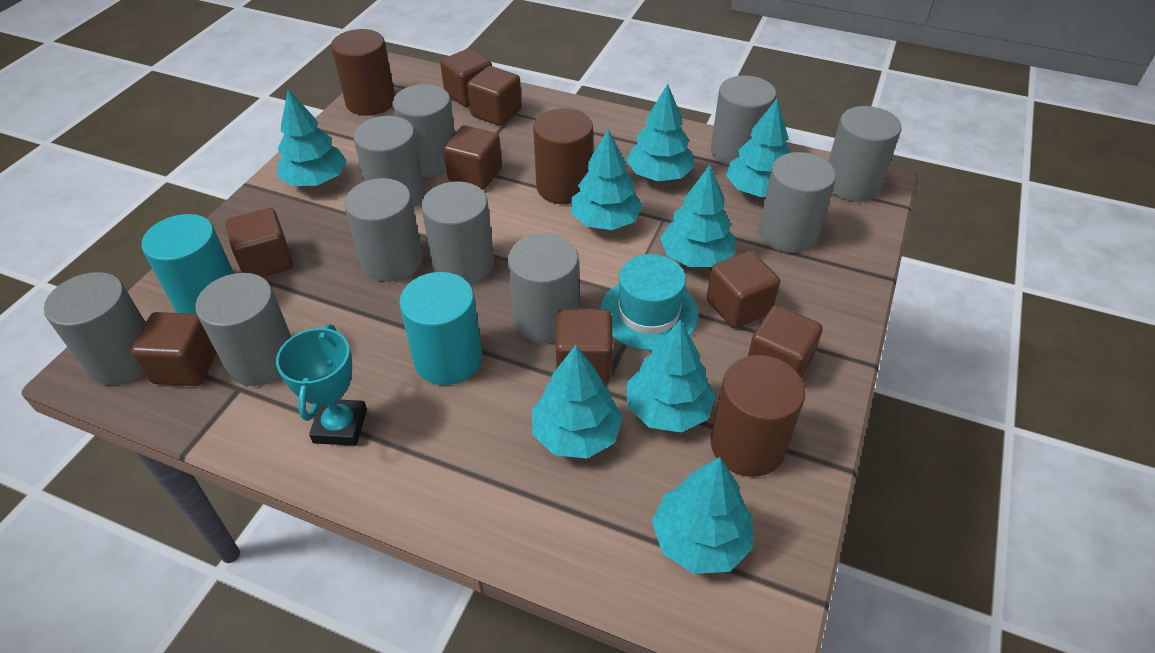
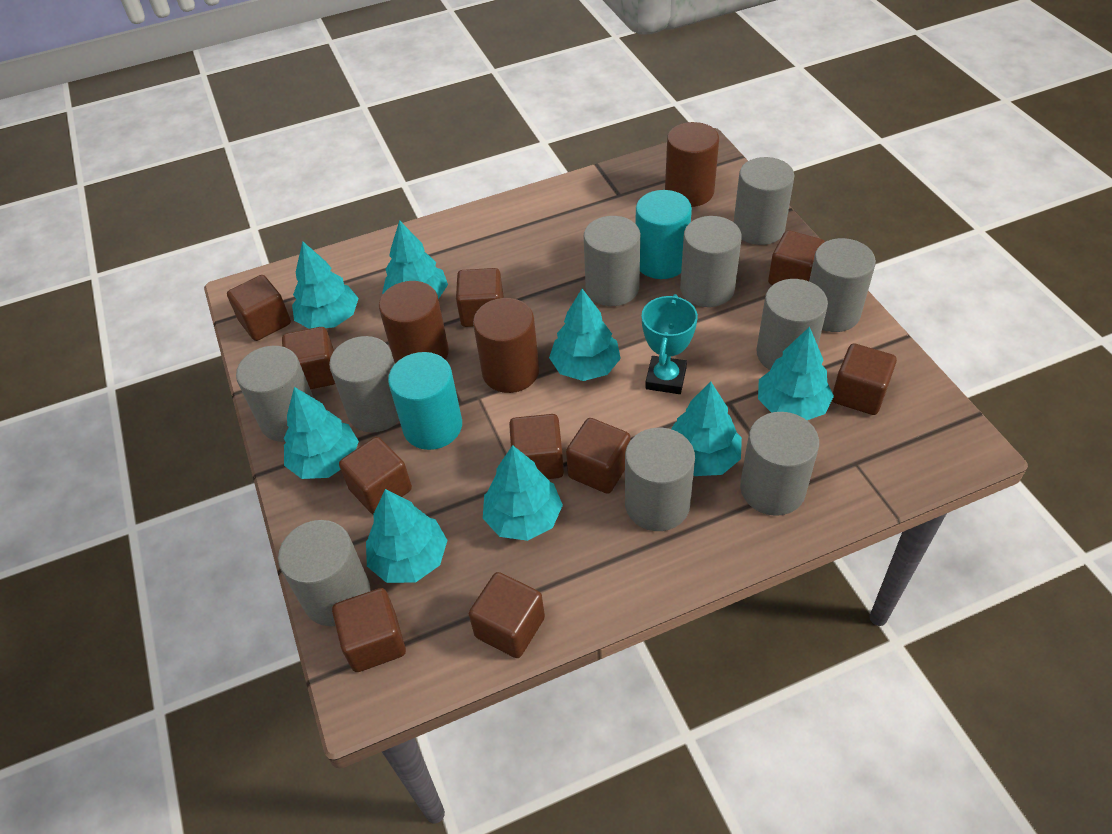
brown cube: 8 -> 10
turquoise hat: 1 -> 0

